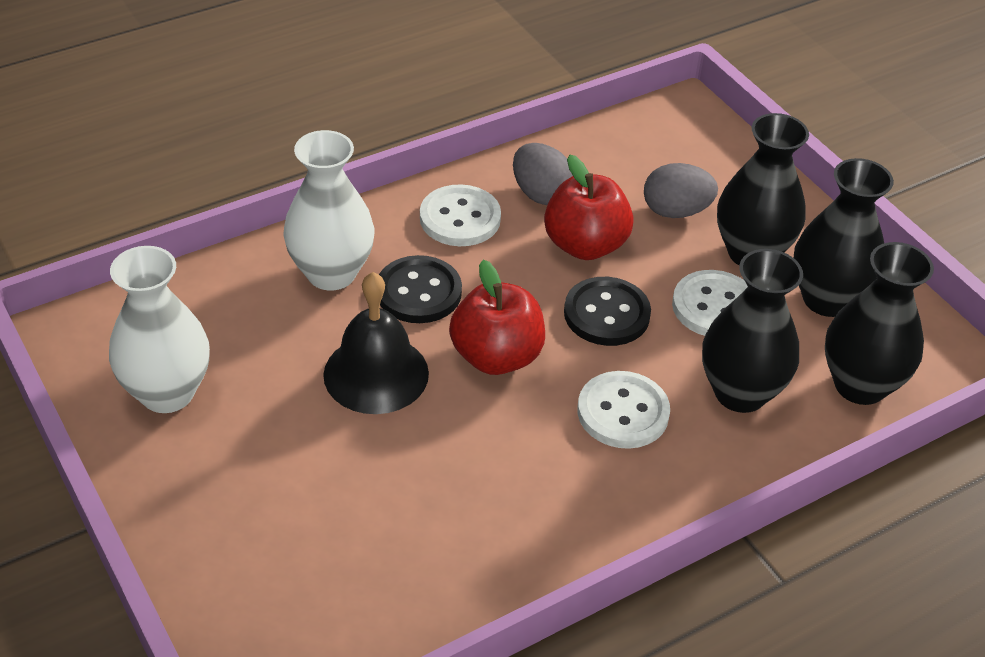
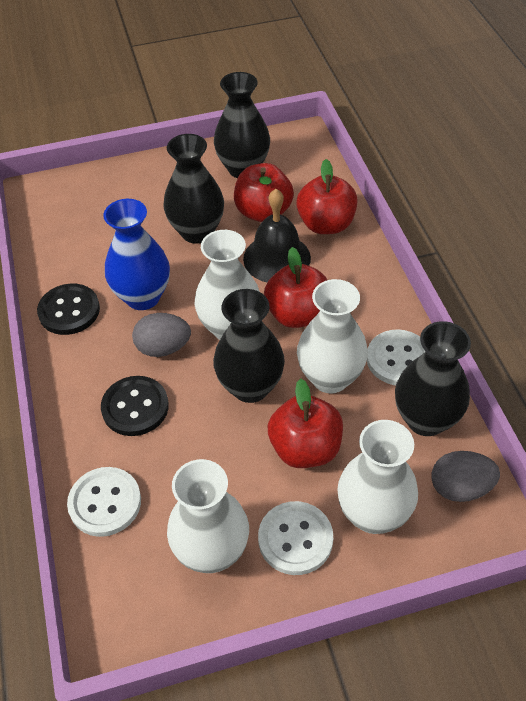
blue vase: 0 -> 1
red apple: 2 -> 4
white vase: 2 -> 4

